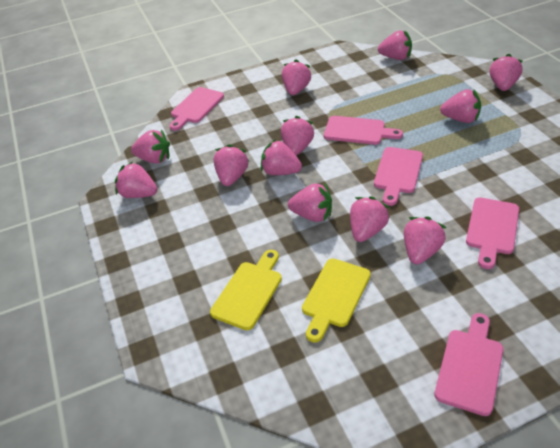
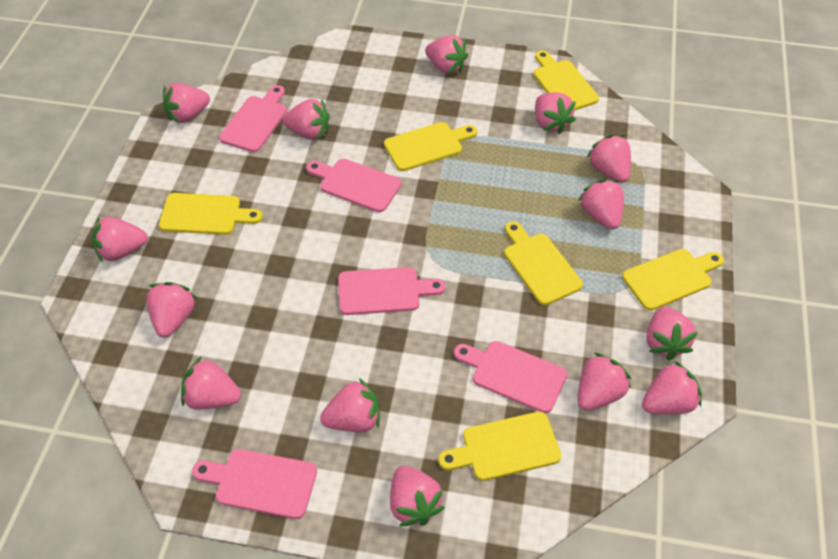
pink strawberry: 12 -> 14
yellow cutting board: 2 -> 6

